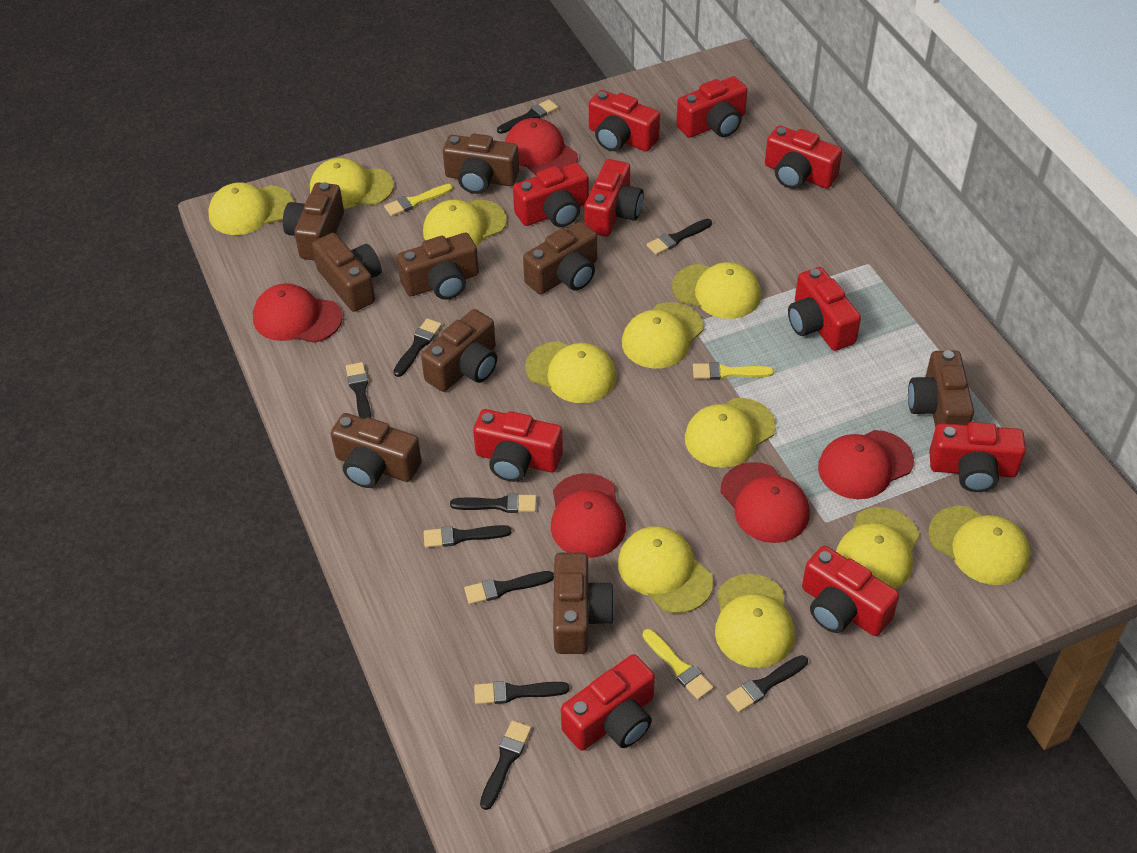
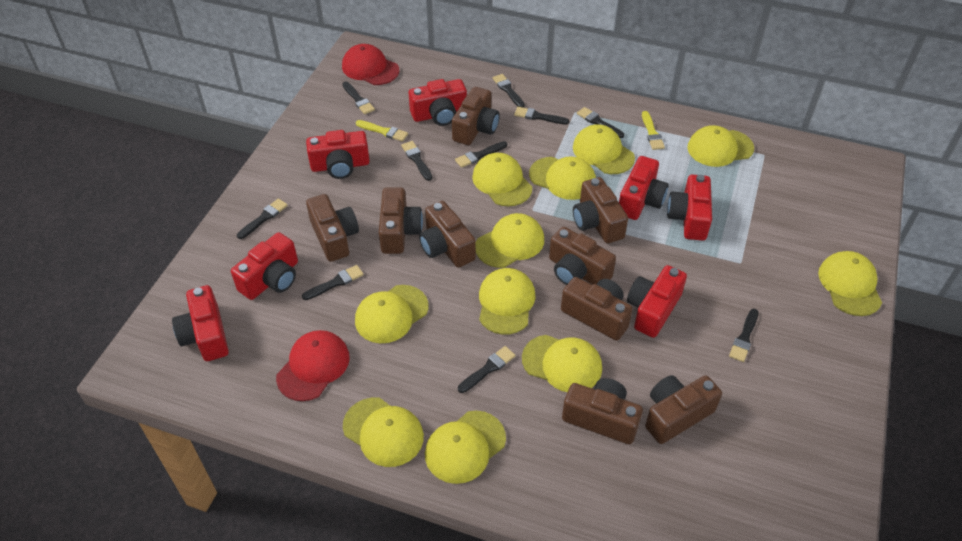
red camera: 10 -> 7
red cap: 5 -> 2
yellow brush: 3 -> 2

